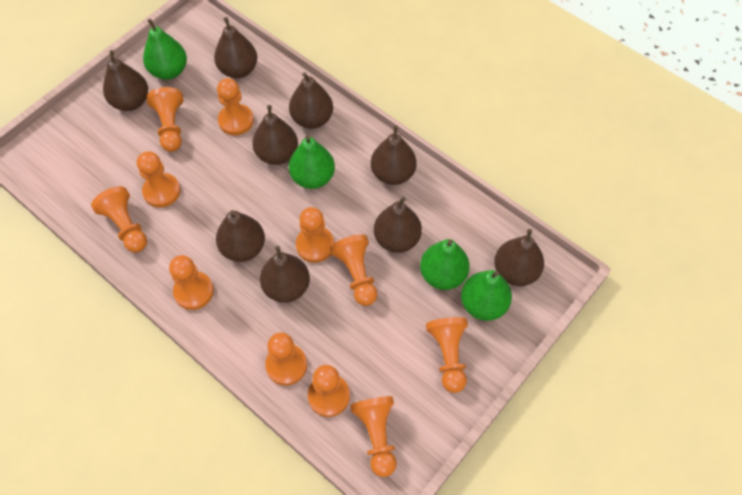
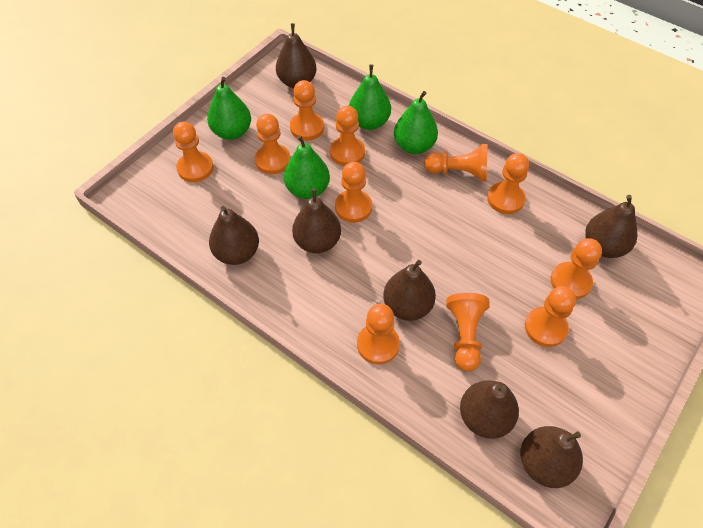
brown pear: 9 -> 7

